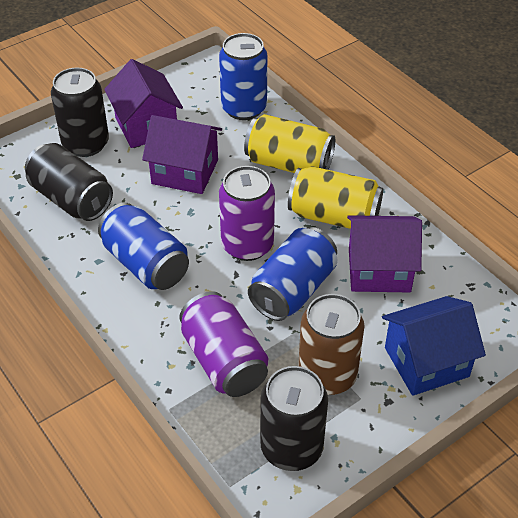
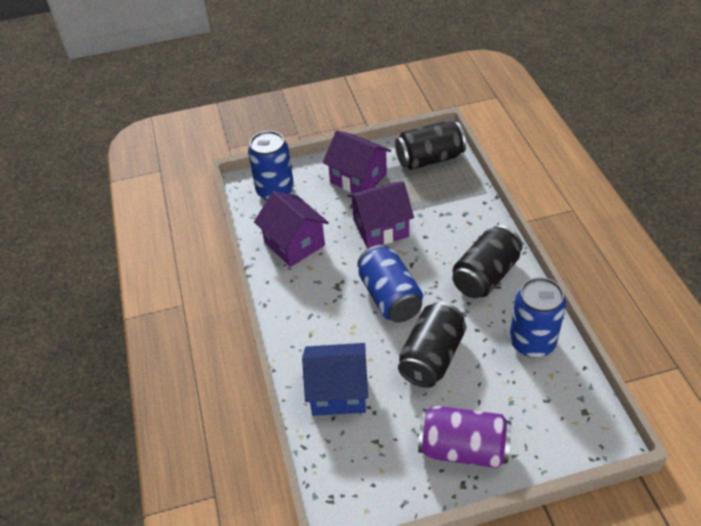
brown can: 1 -> 0
purple can: 2 -> 1
yellow can: 2 -> 0

